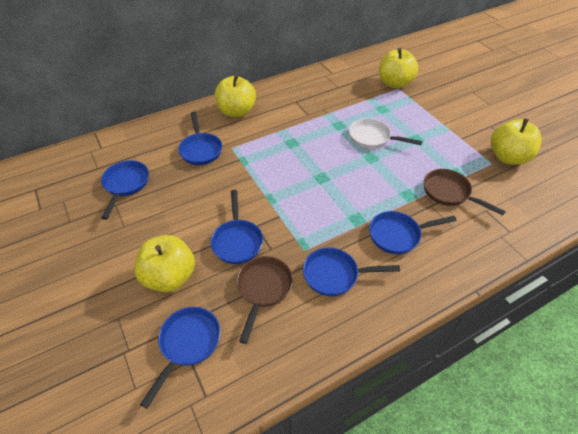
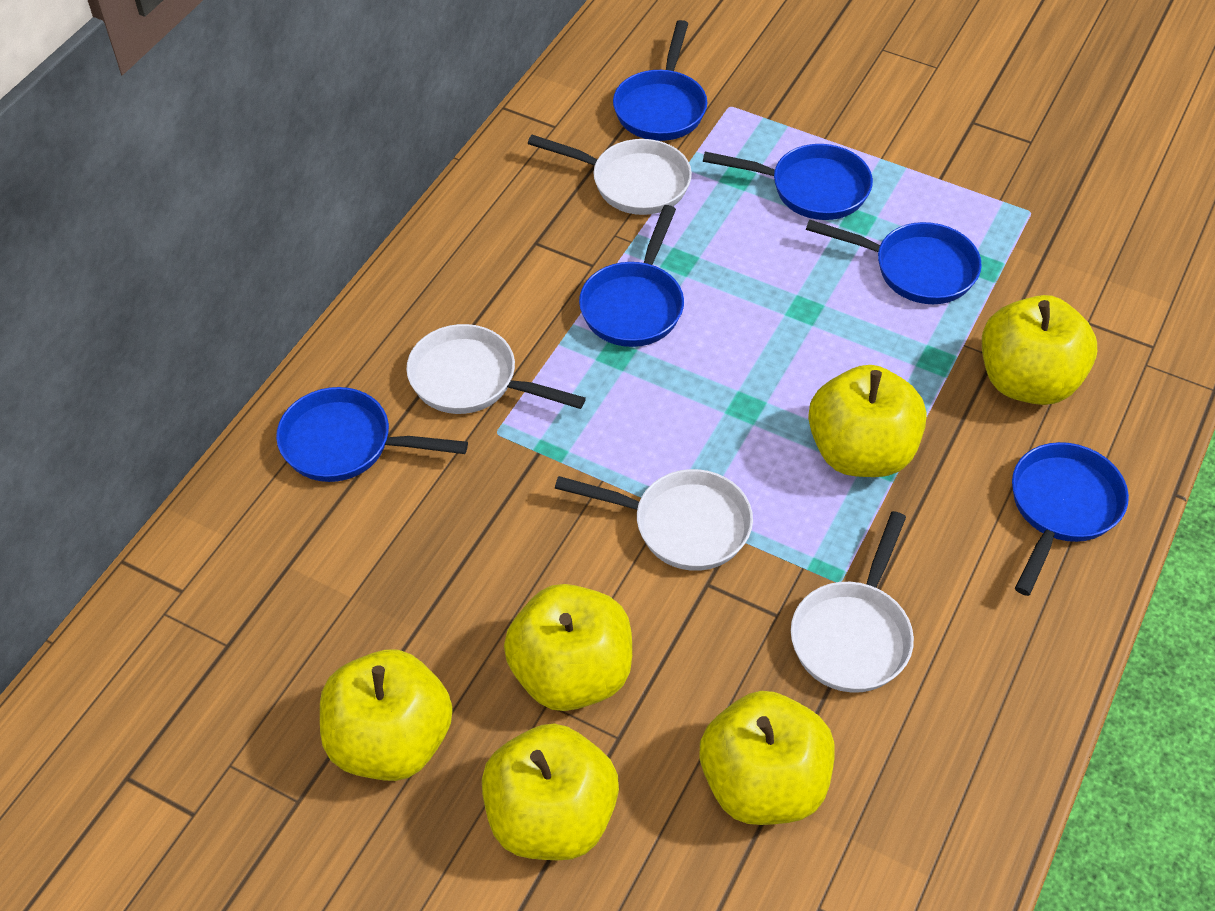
brown pan: 2 -> 0
white pan: 1 -> 4
yellow apple: 4 -> 6

